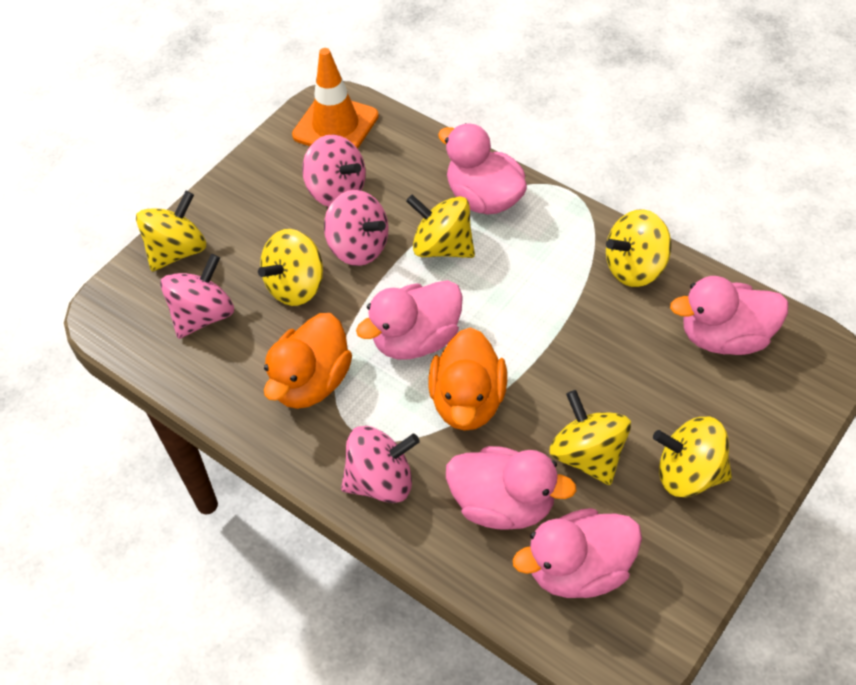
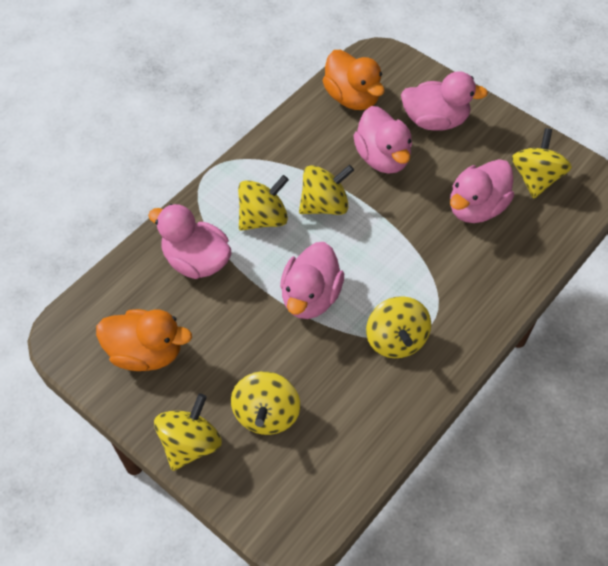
orange traffic cone: 1 -> 0
pink spinning top: 4 -> 0

